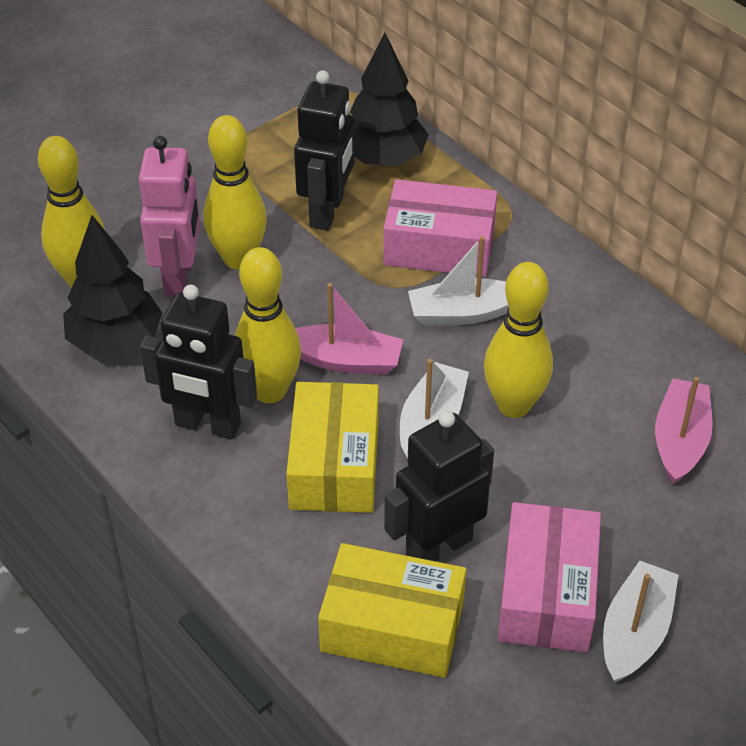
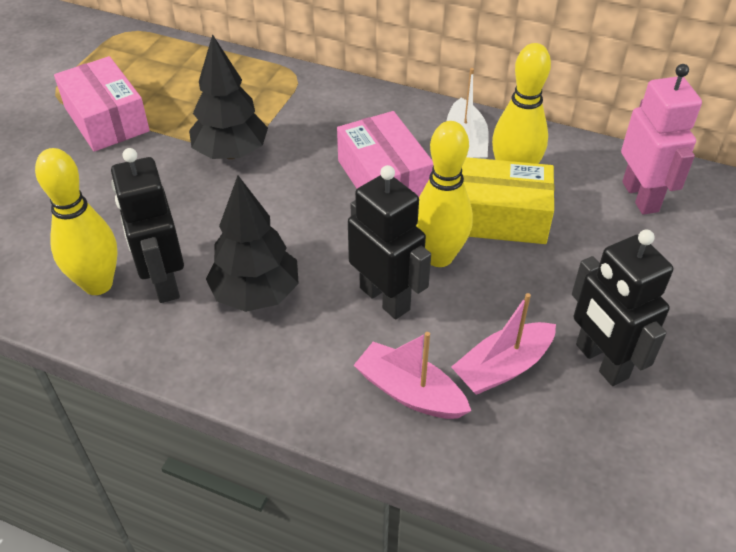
white boat: 3 -> 1
yellow bowling pin: 4 -> 3
yellow box: 2 -> 1

